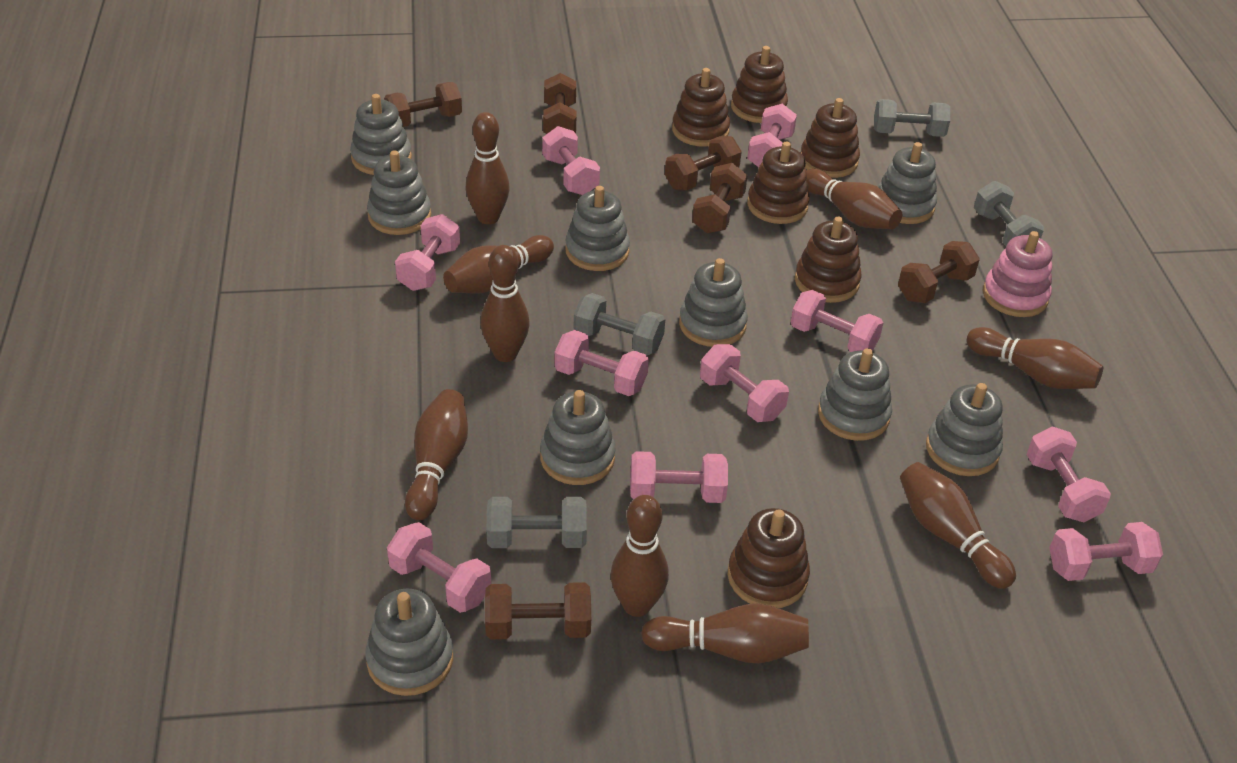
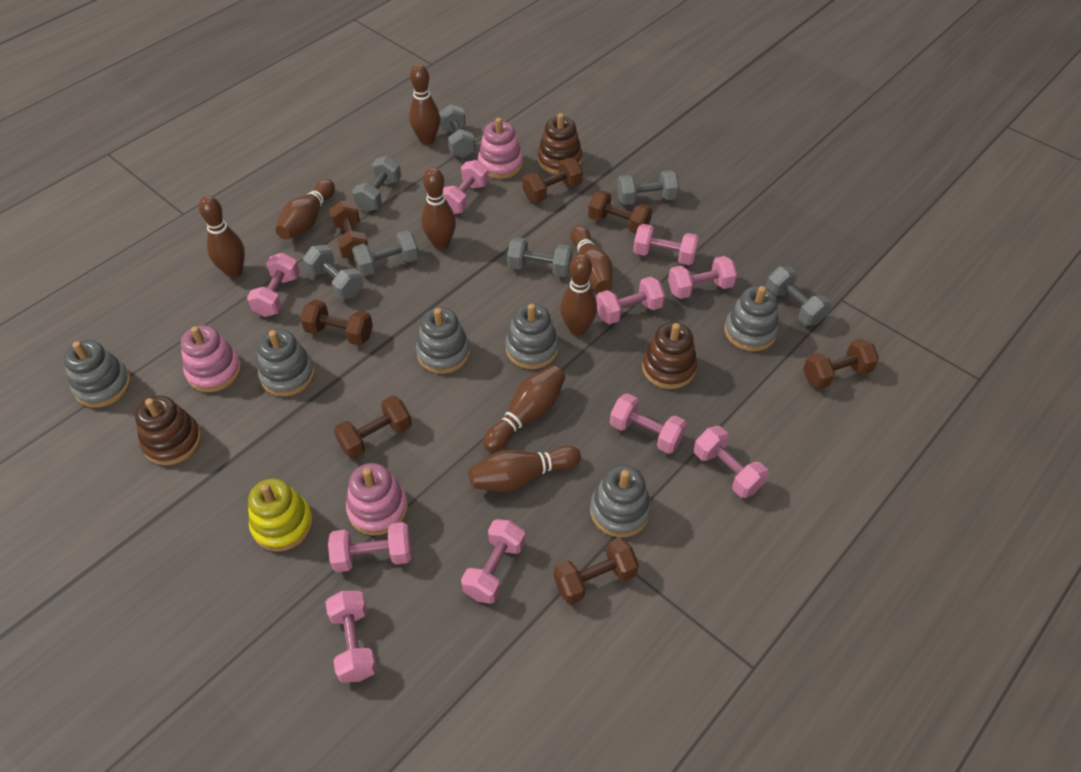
brown bowling pin: 9 -> 8
brown dumbbell: 6 -> 7
brown stacking toy: 6 -> 3
grey dumbbell: 4 -> 7
grey stacking toy: 9 -> 6
pink stacking toy: 1 -> 3
yellow stacking toy: 0 -> 1

